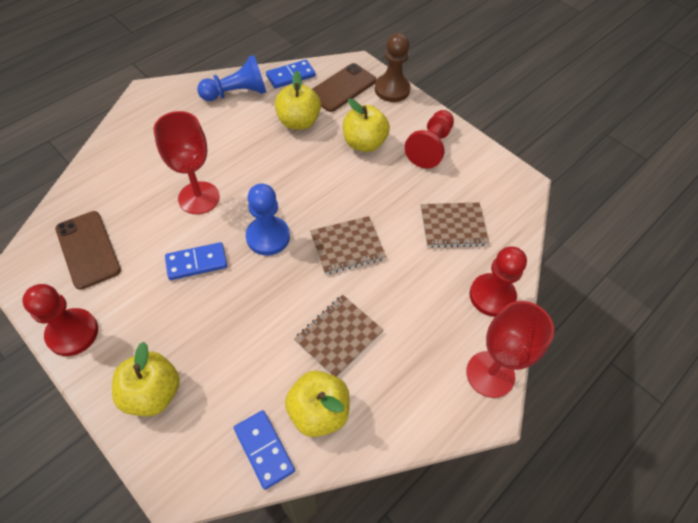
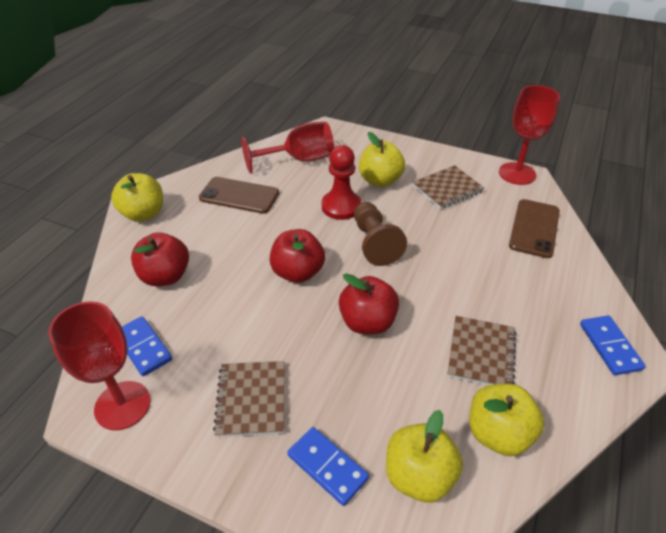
blue pawn: 2 -> 0
red apple: 0 -> 3
red goblet: 2 -> 3
red pawn: 3 -> 1

